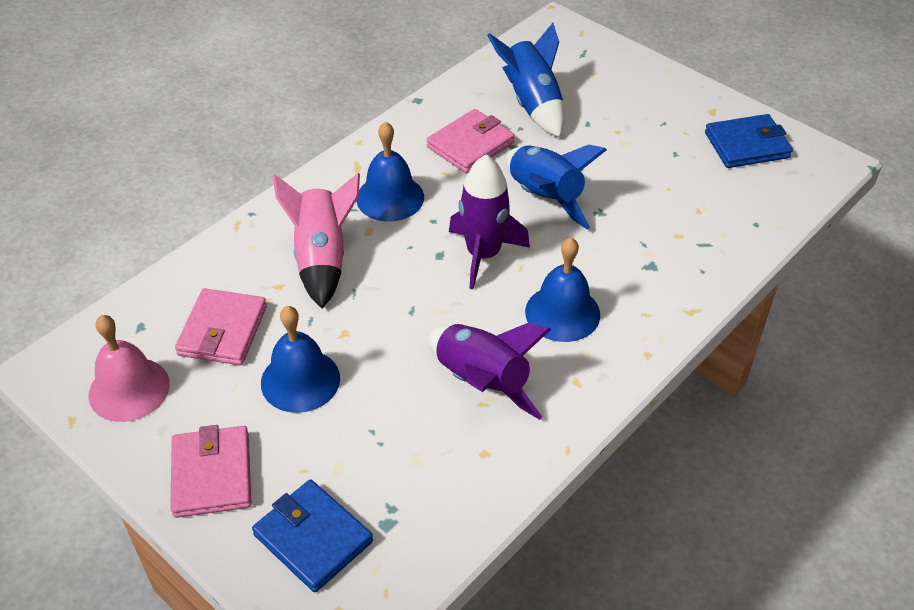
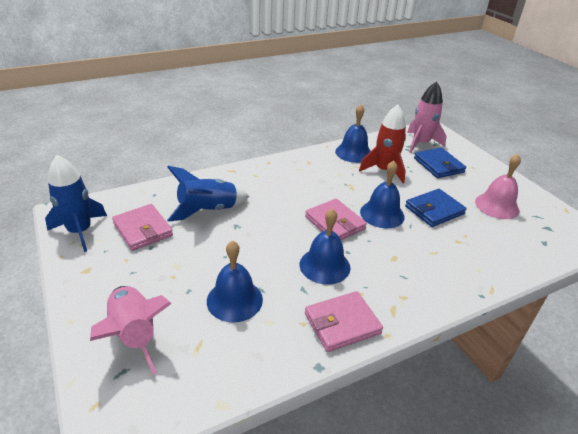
blue bell: 3 -> 4
pink rocket: 1 -> 2
purple rocket: 2 -> 0
red rocket: 0 -> 1

